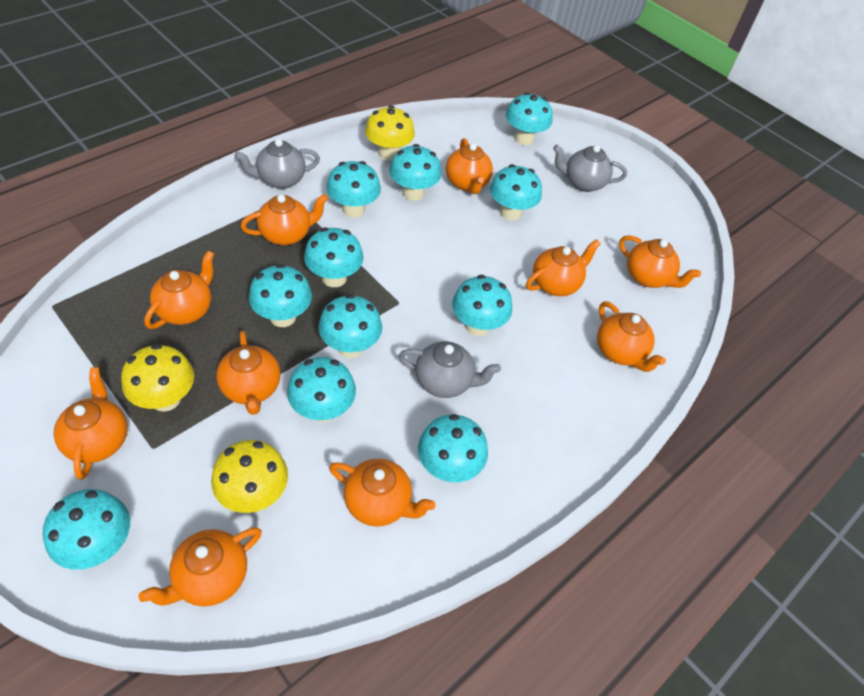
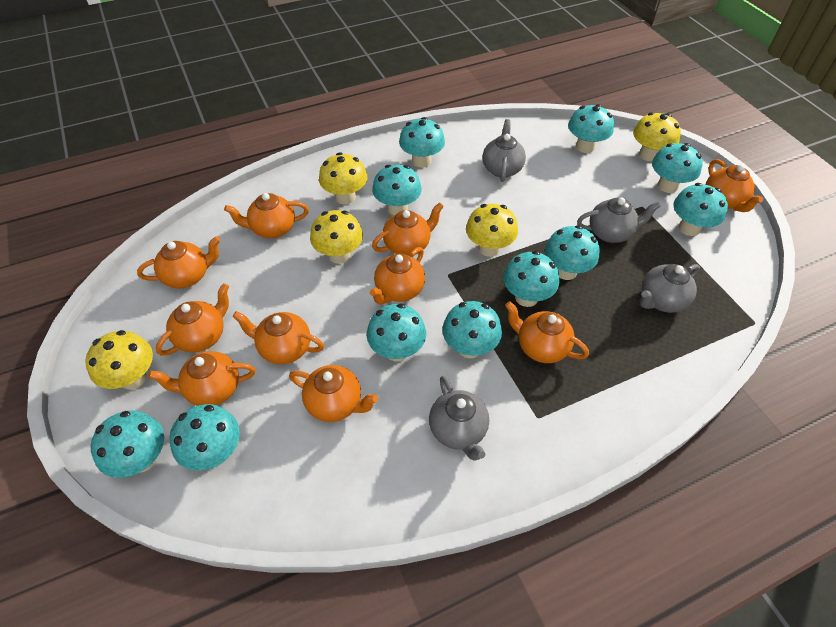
grey teapot: 3 -> 4
yellow mushroom: 3 -> 5

